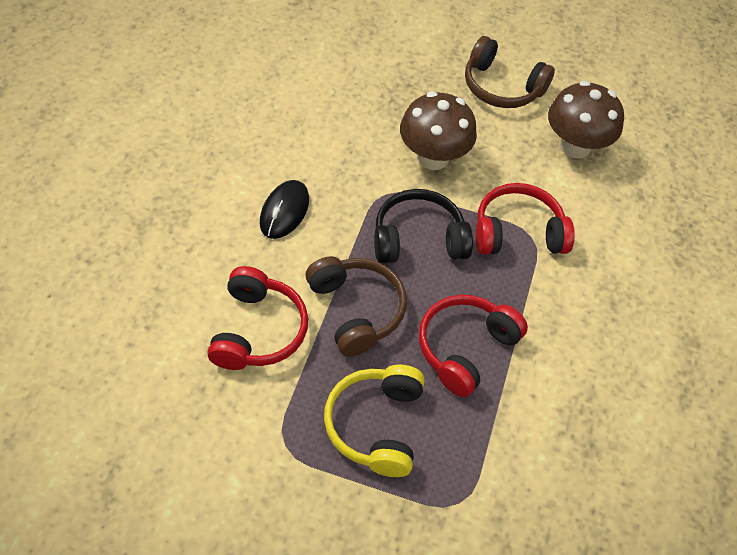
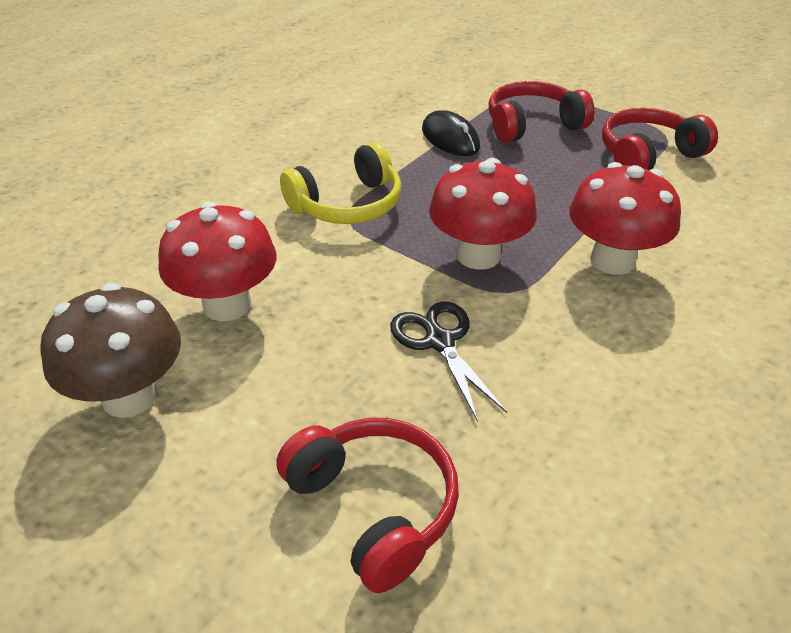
black headphones: 1 -> 0
black scissors: 0 -> 1
brown headphones: 2 -> 0
brown mushroom: 2 -> 1
red mushroom: 0 -> 3

